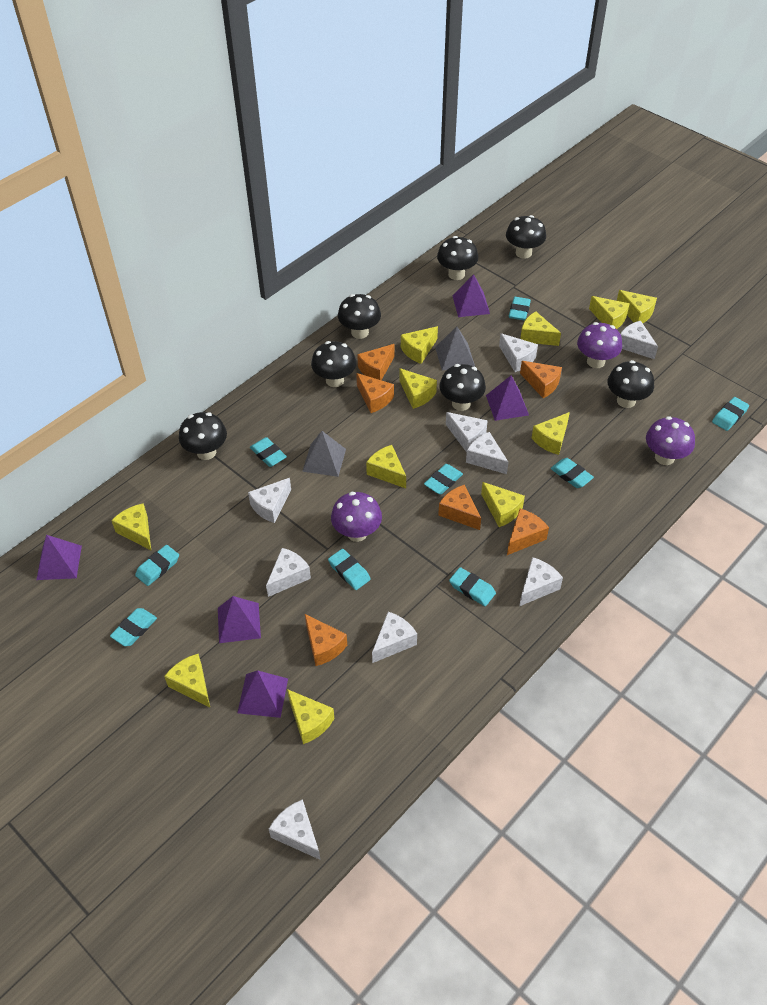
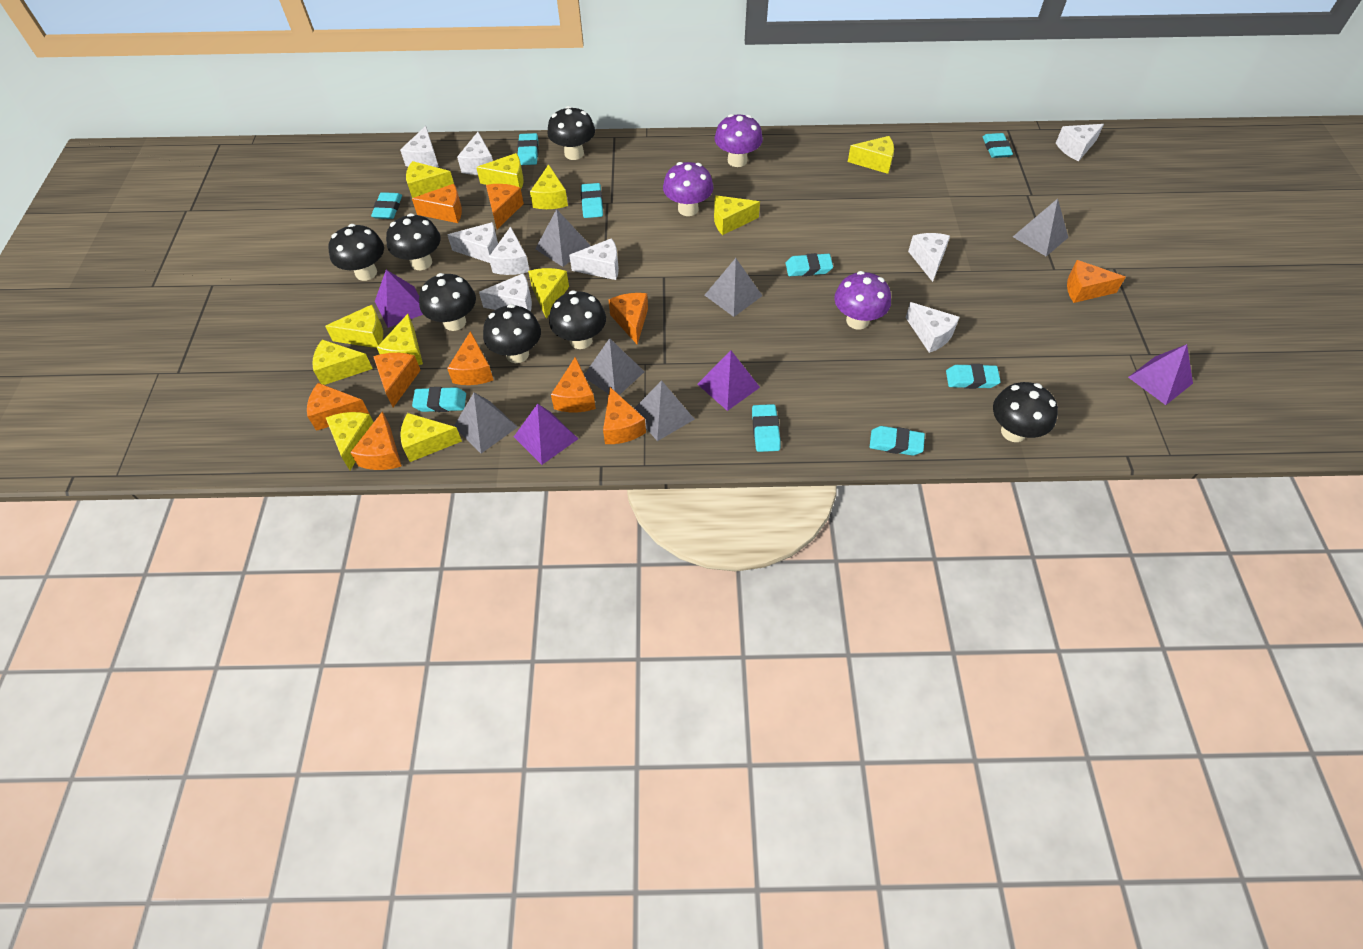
grey pyramid: 2 -> 6
orange cheese: 6 -> 10
purple pyramid: 5 -> 4

